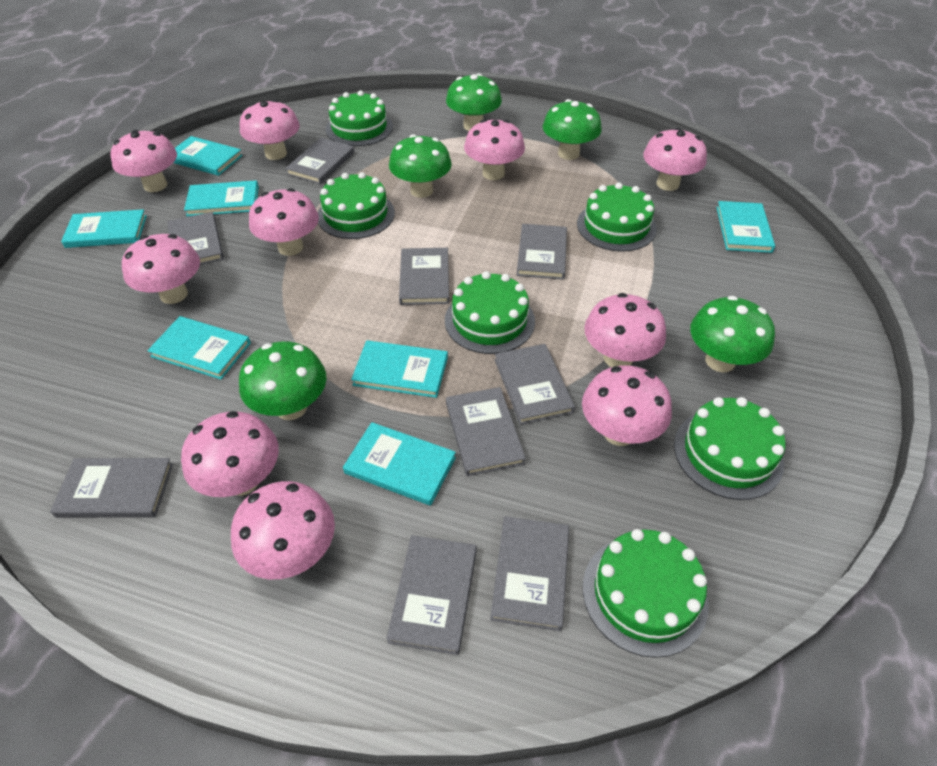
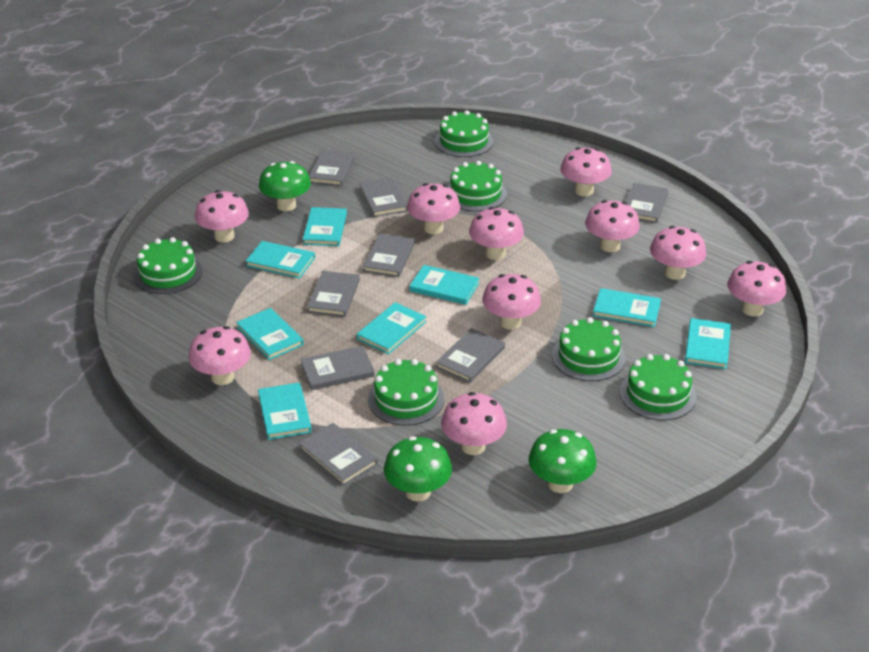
green mushroom: 5 -> 3
grey book: 9 -> 8
turquoise book: 7 -> 8

